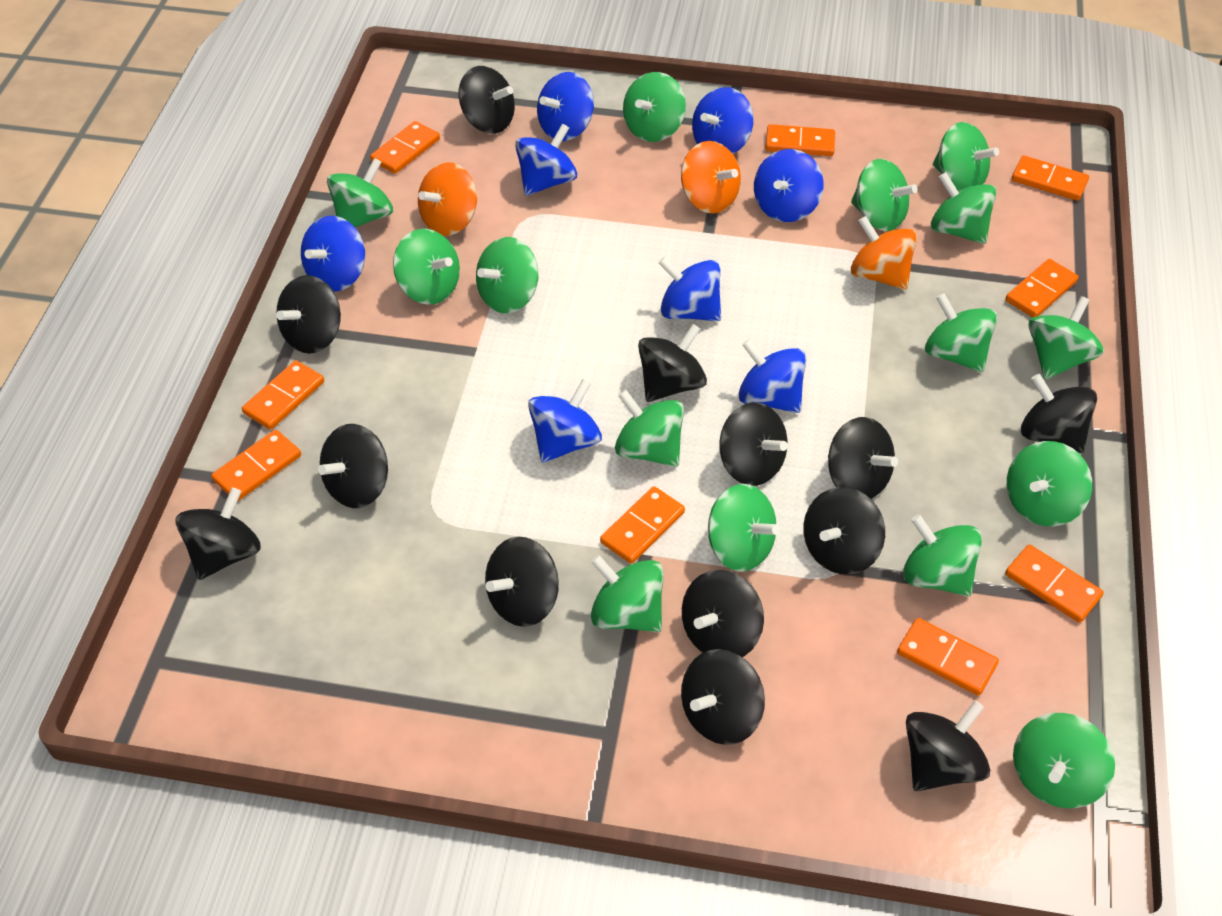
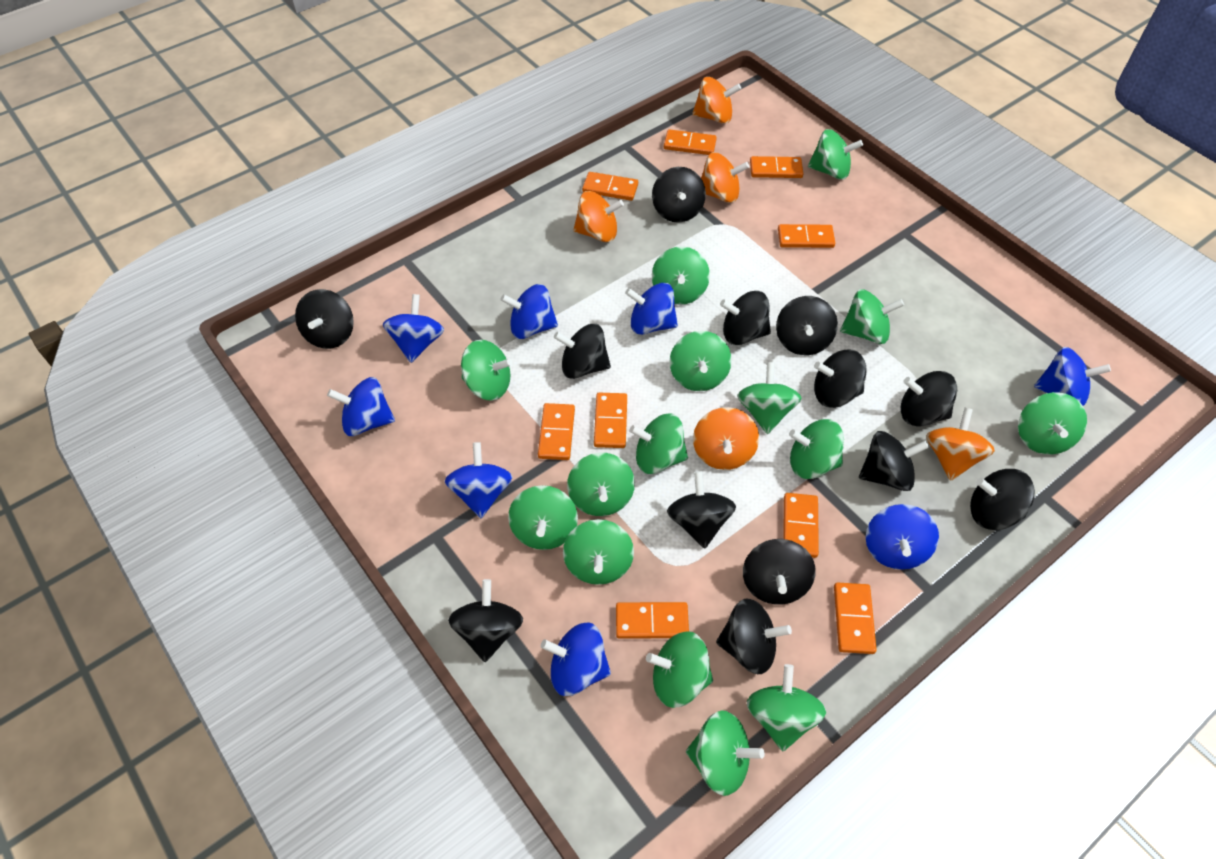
orange spinning top: 3 -> 5

